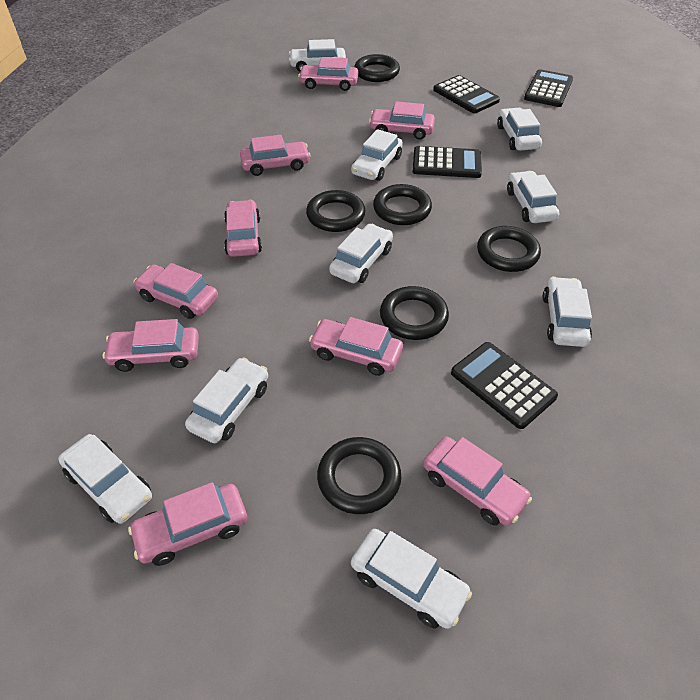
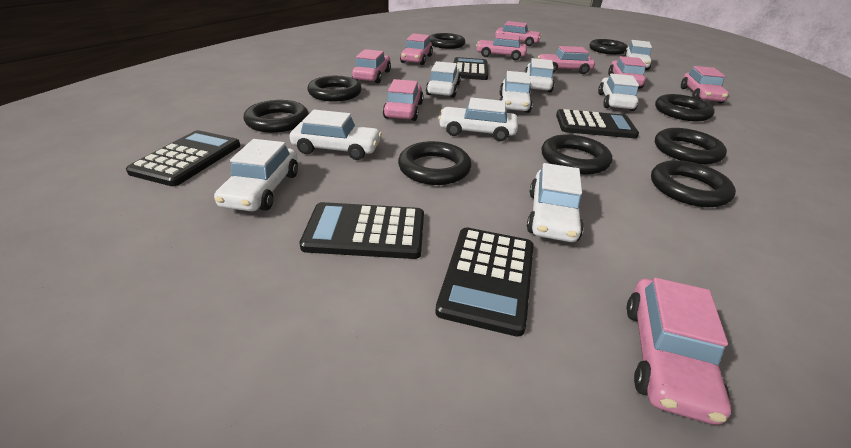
black calculator: 4 -> 5
black ring: 6 -> 9

